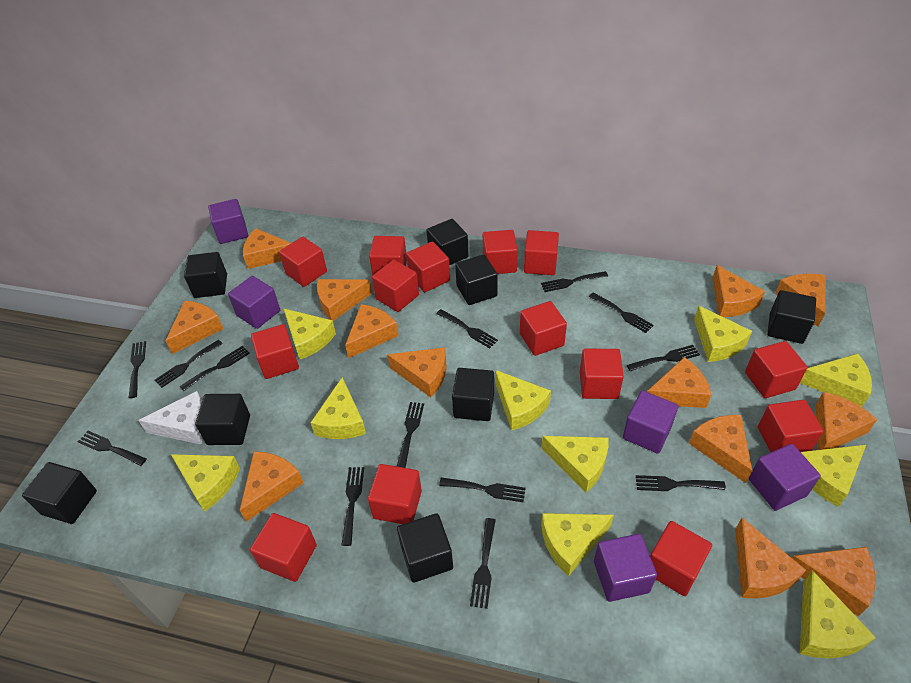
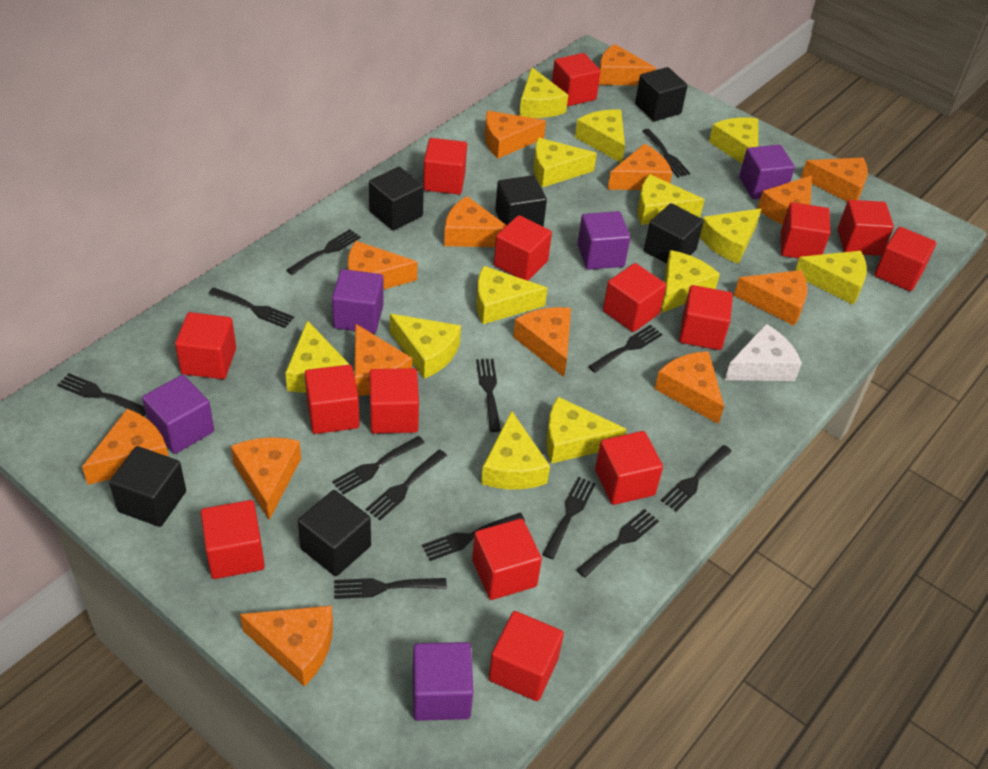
black cube: 8 -> 6
orange cheese: 13 -> 14
red cube: 14 -> 15
yellow cheese: 10 -> 13

